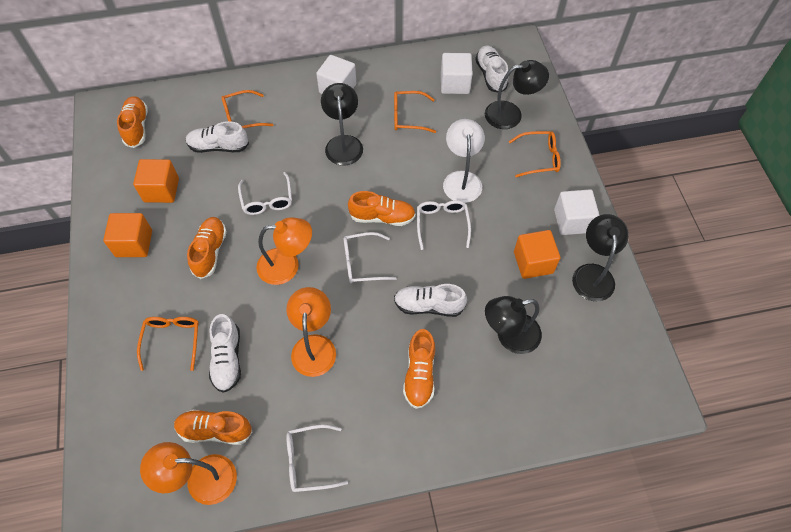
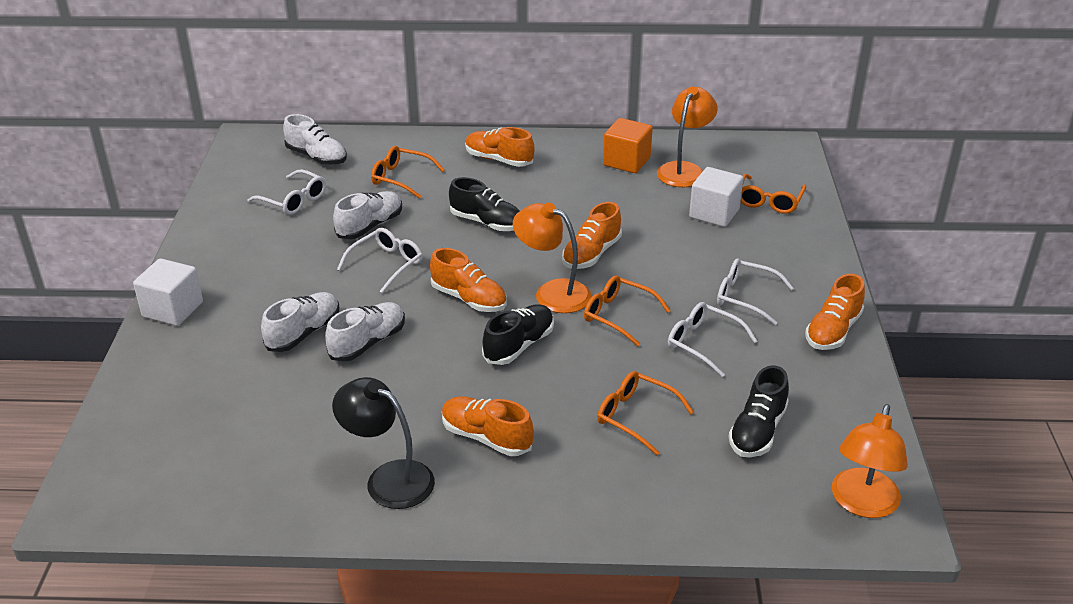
black lamp: 4 -> 1
black shoe: 0 -> 3
orange cube: 3 -> 1
white cube: 3 -> 2
white lamp: 1 -> 0

